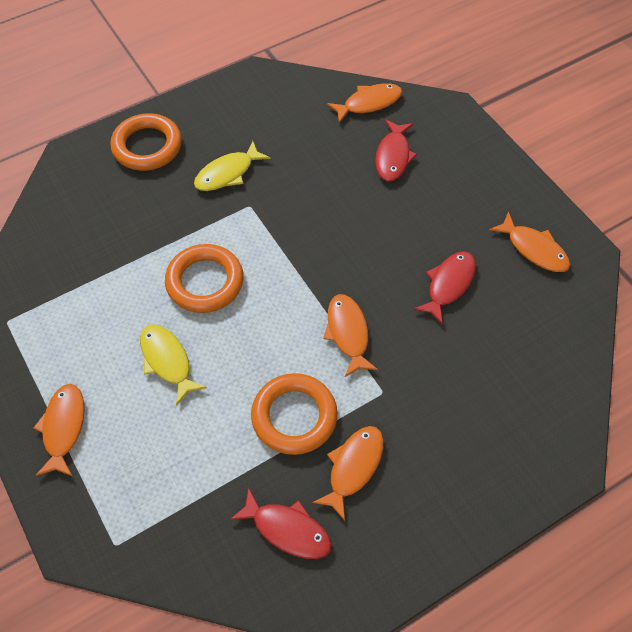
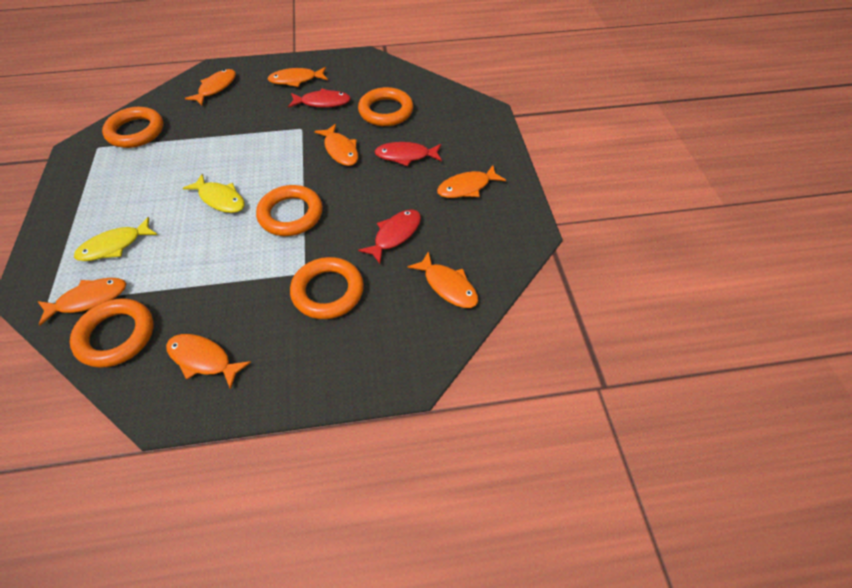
orange fish: 5 -> 7
orange ring: 3 -> 5

